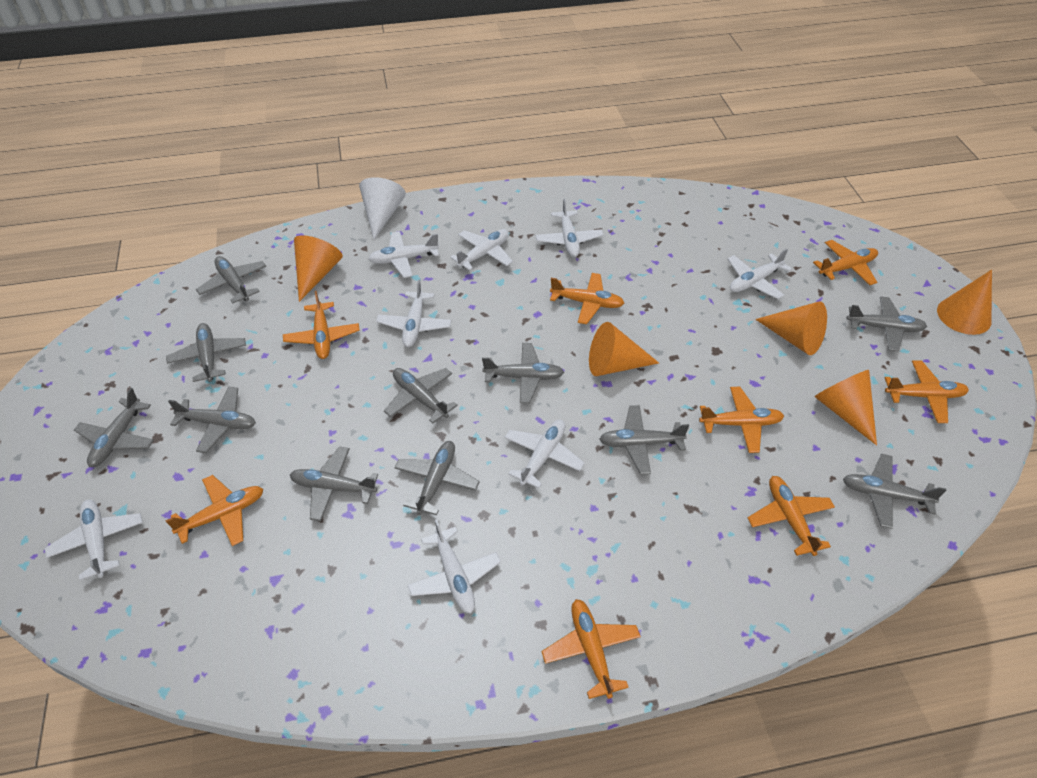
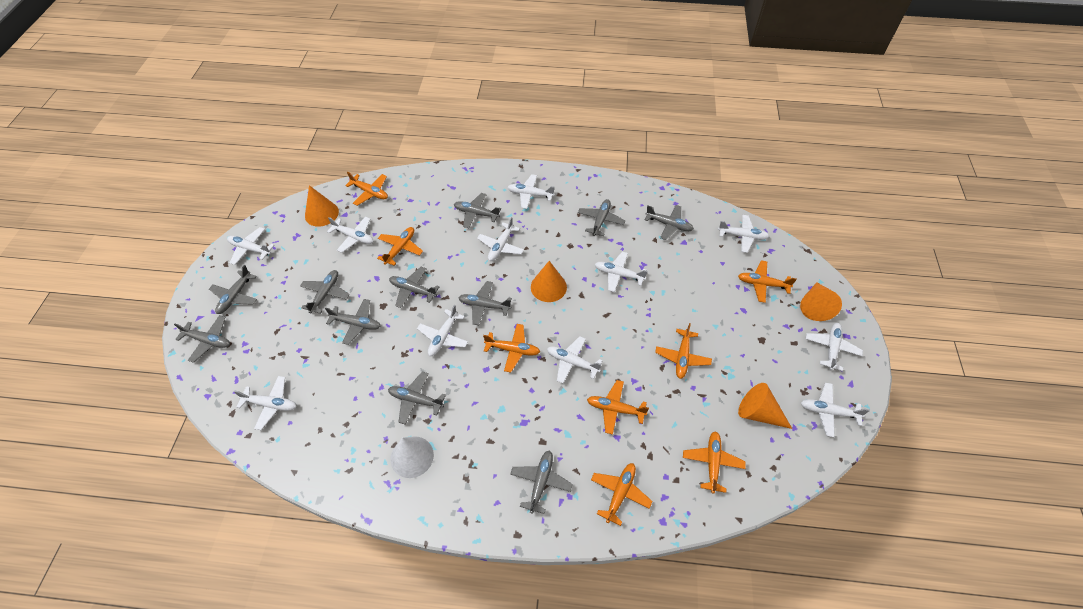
orange cone: 5 -> 4
white plane: 8 -> 11

